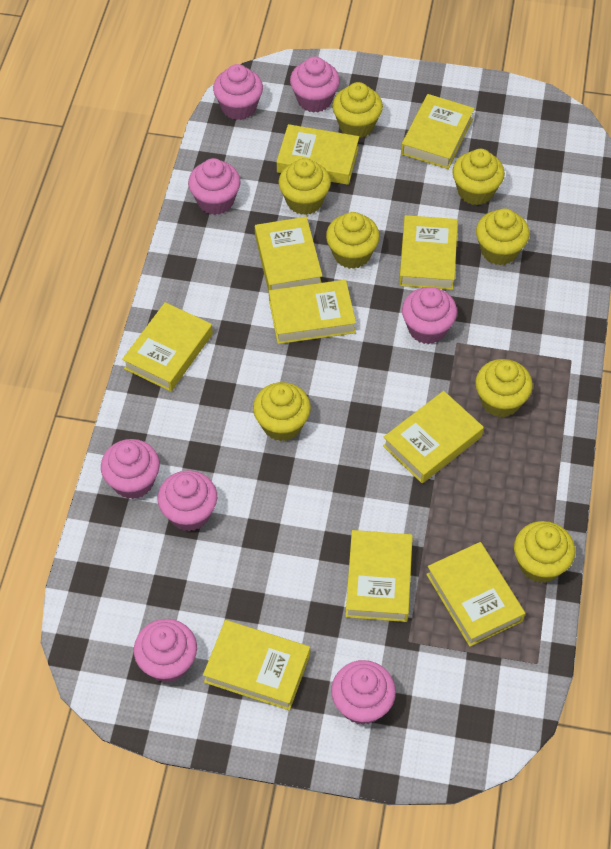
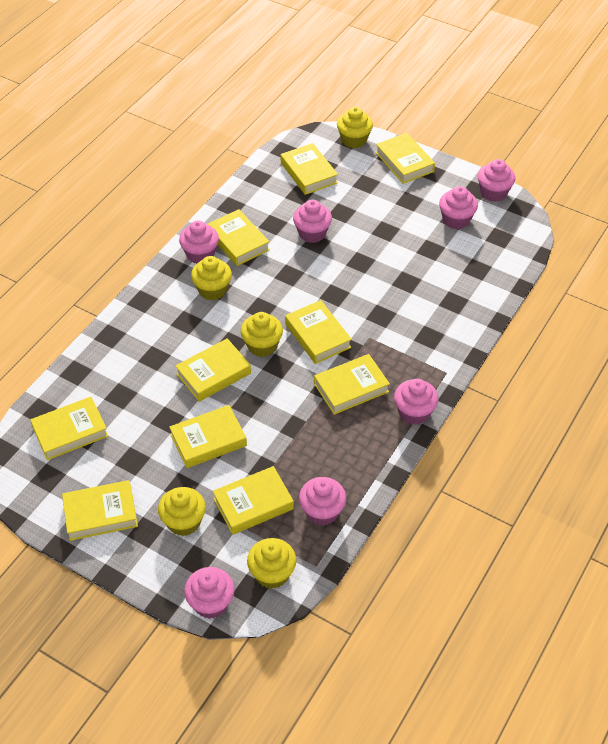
pink cupcake: 8 -> 7
yellow cupcake: 8 -> 5

